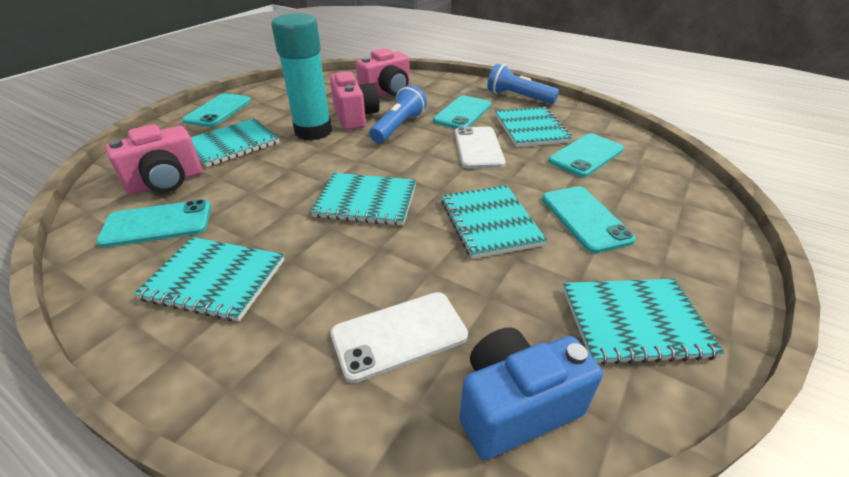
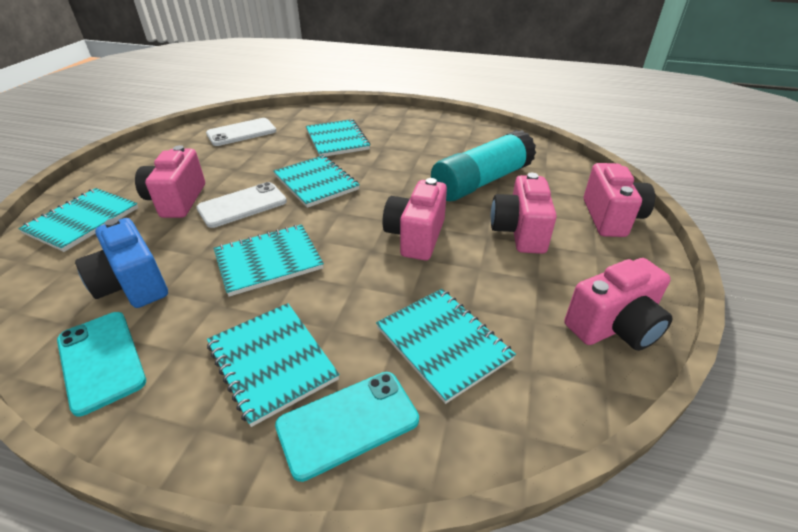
blue flashlight: 2 -> 0
pink camera: 3 -> 5
turquoise phone: 5 -> 2

